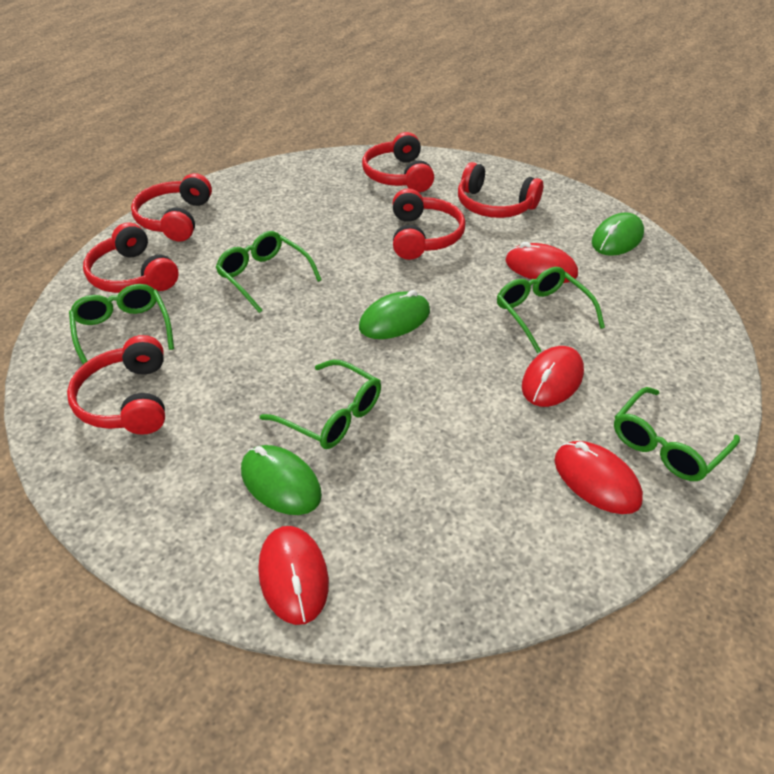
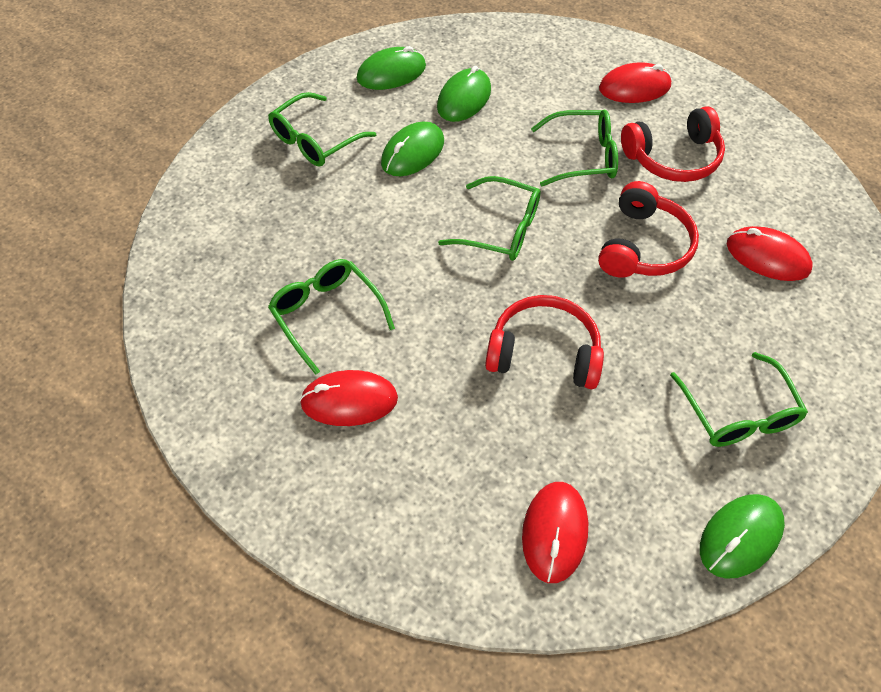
green mouse: 3 -> 4
red headphones: 6 -> 3

